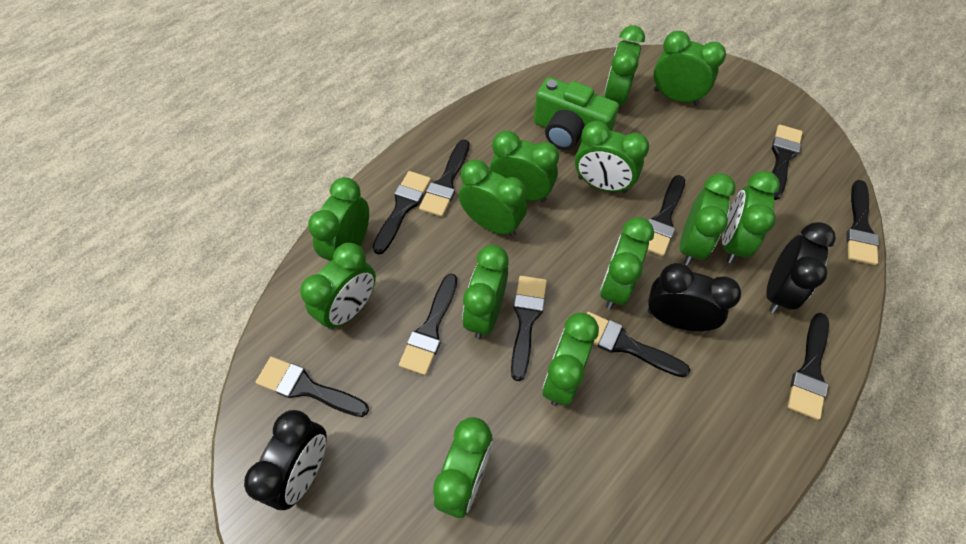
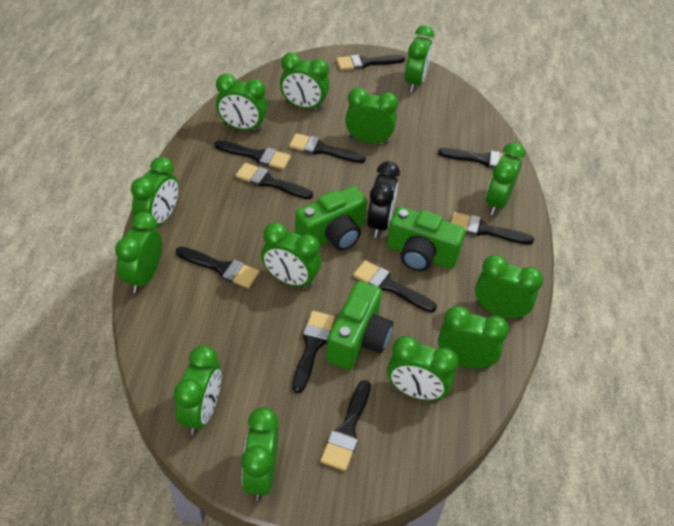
black clock: 3 -> 1
green camera: 1 -> 3

